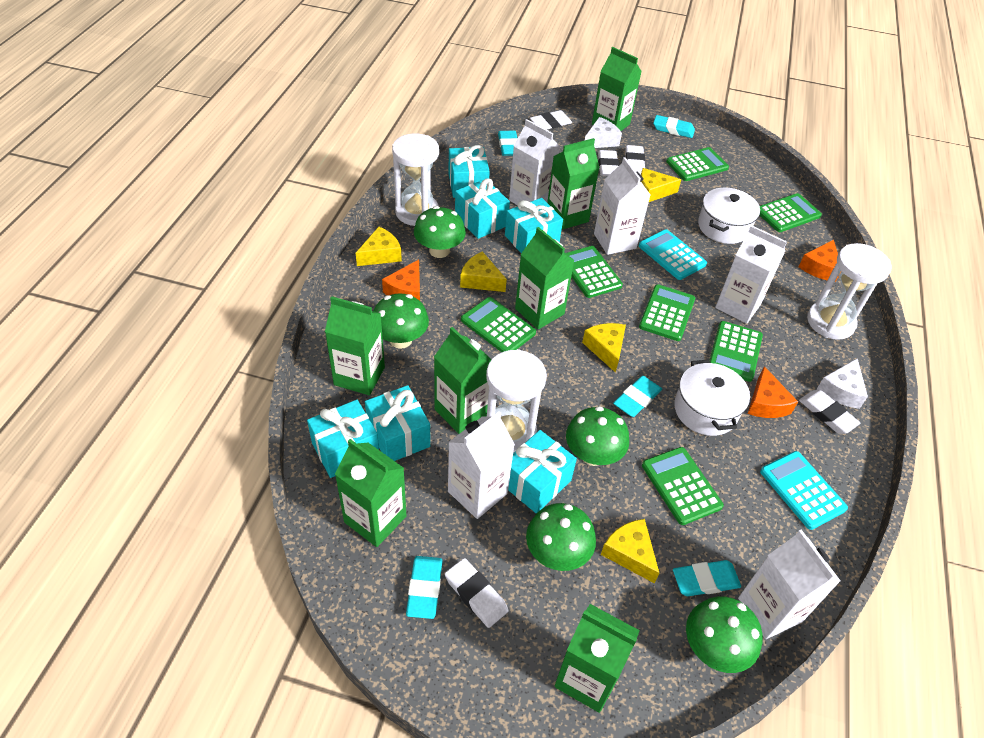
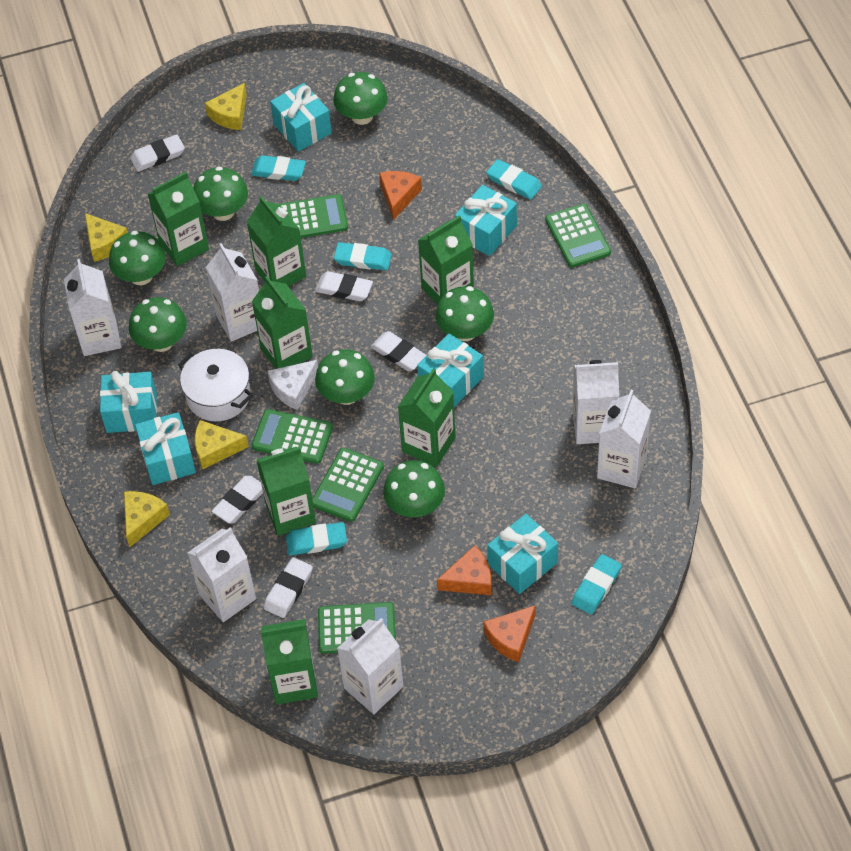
green calculator: 7 -> 5
green mushroom: 5 -> 7
turquoise calculator: 2 -> 0
white carton: 5 -> 6
white cheese: 2 -> 1
white hourglass: 3 -> 0
white pot: 2 -> 1
yellow cheese: 5 -> 4

